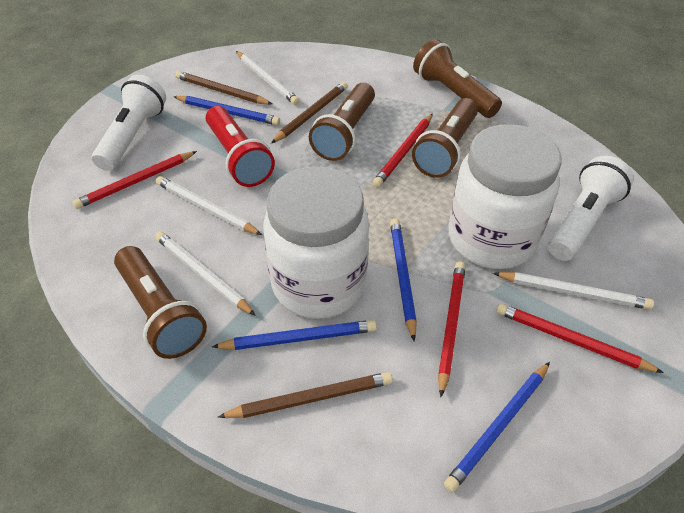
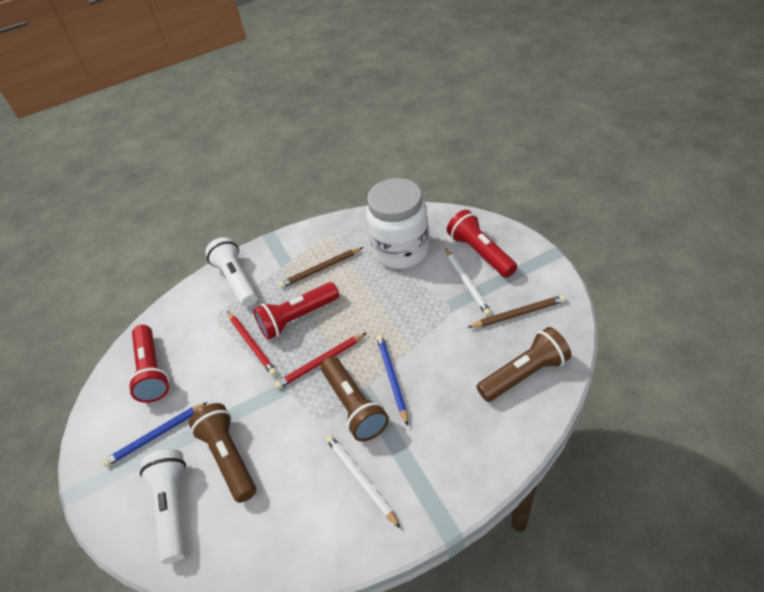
blue pencil: 4 -> 2
brown flashlight: 4 -> 3
brown pencil: 3 -> 2
red flashlight: 1 -> 3
red pencil: 4 -> 2
white jar: 2 -> 1
white pencil: 4 -> 2

